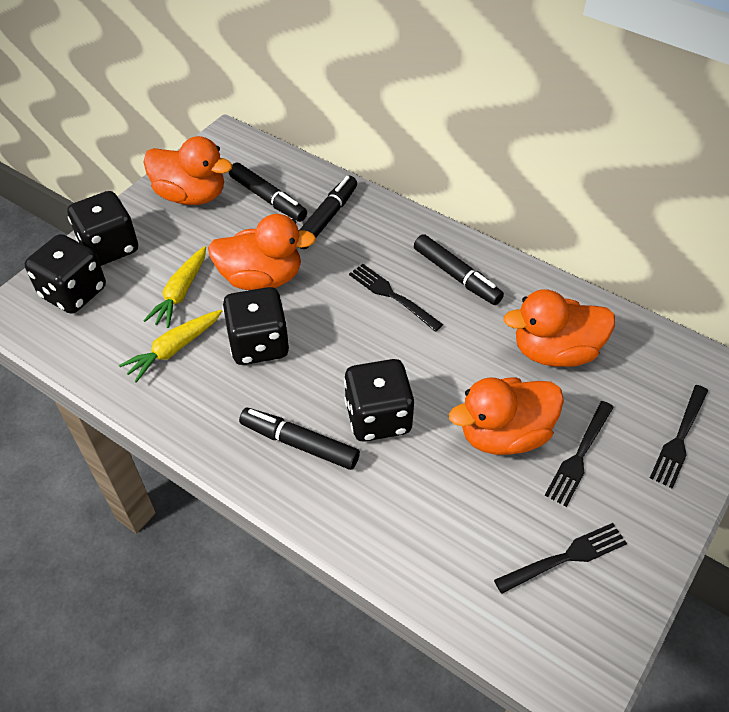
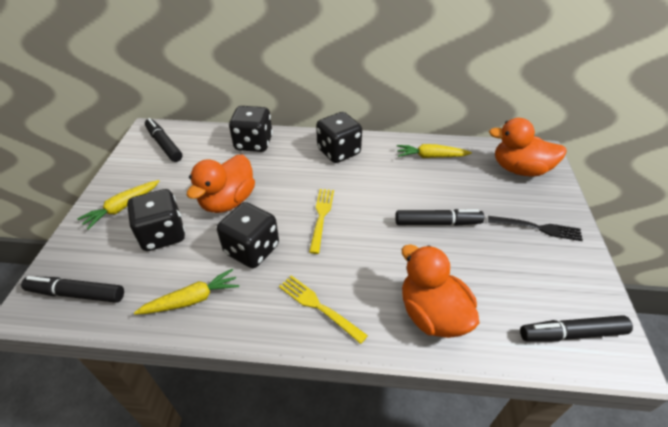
black fork: 4 -> 1
orange duck: 4 -> 3
yellow carrot: 2 -> 3
yellow fork: 0 -> 2

